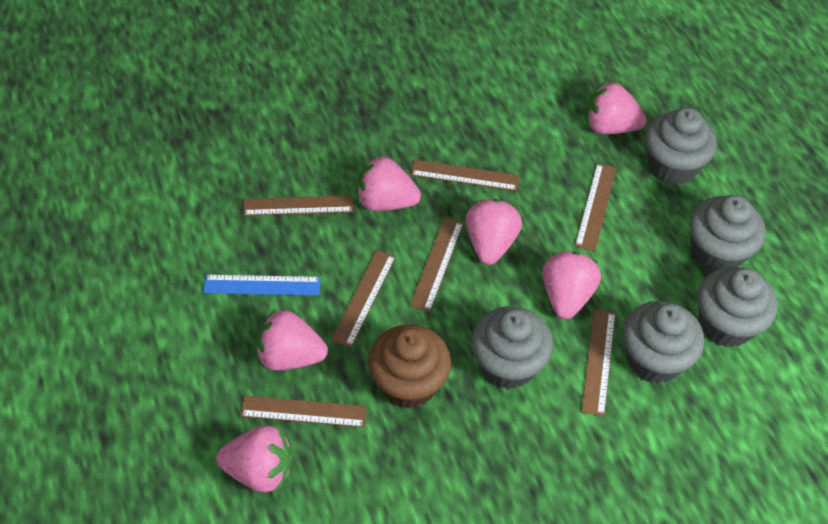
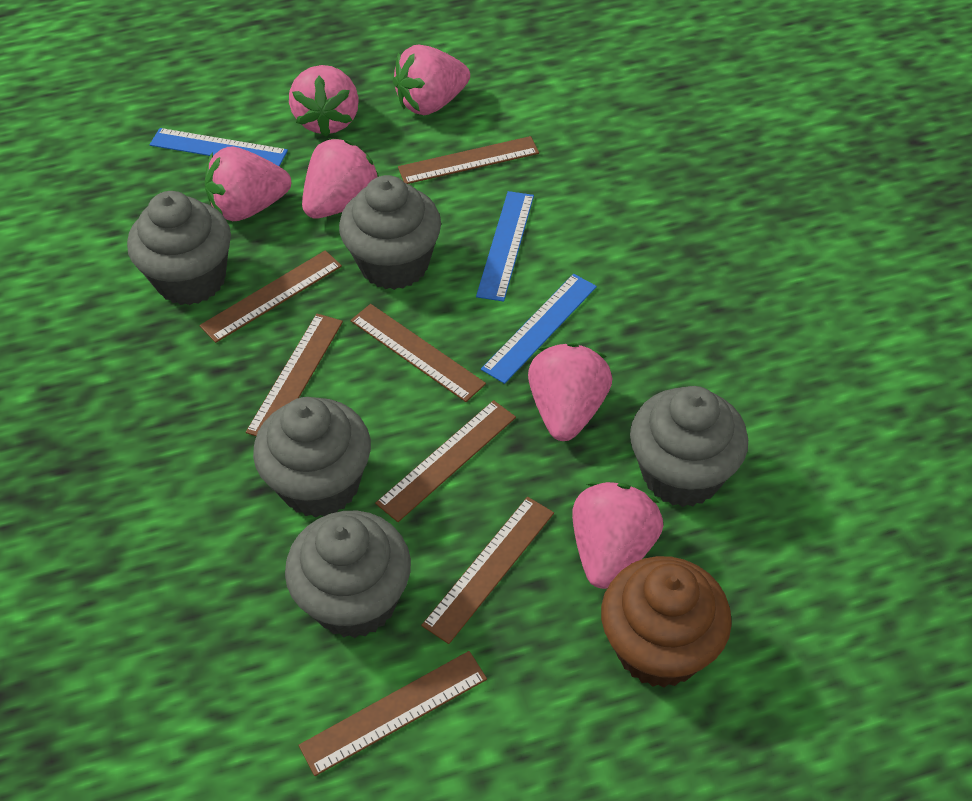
blue ruler: 1 -> 3

